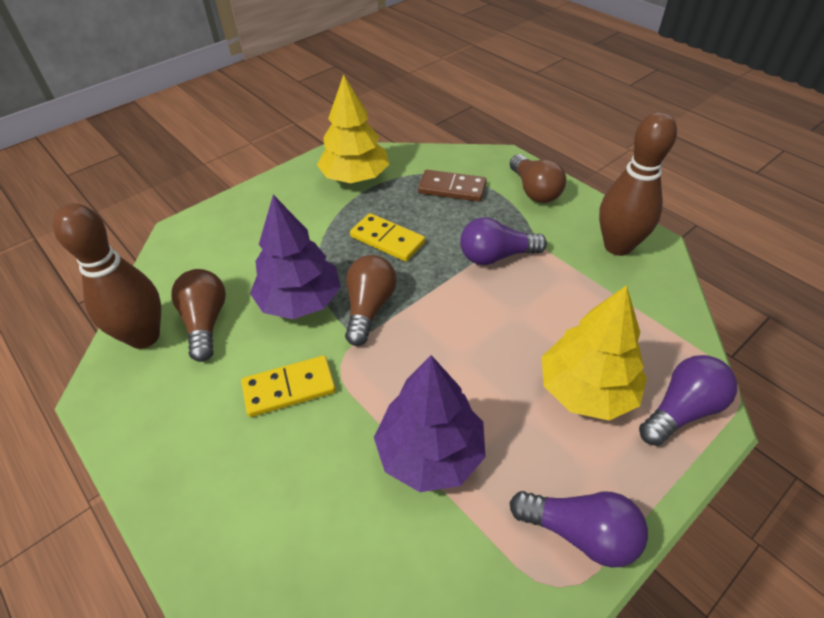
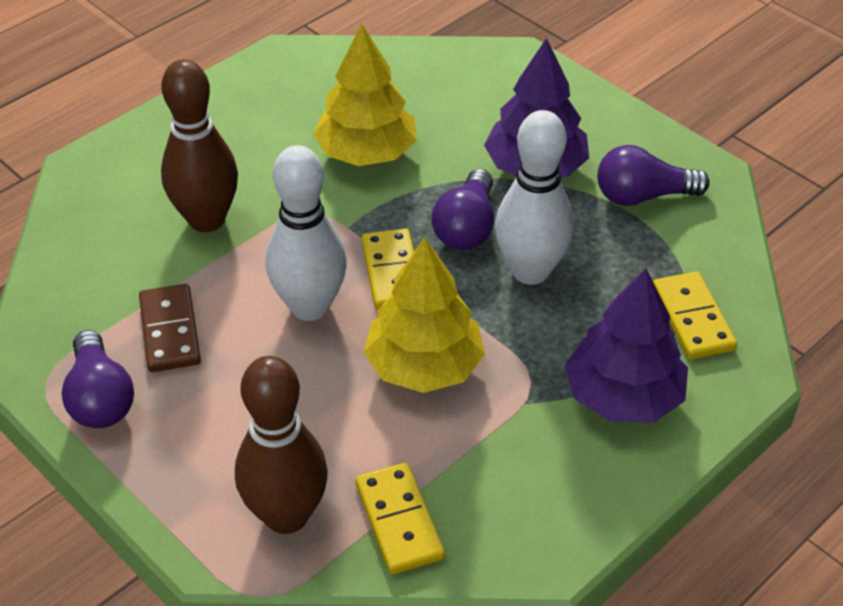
brown light bulb: 3 -> 0
white bowling pin: 0 -> 2
yellow domino: 2 -> 3

